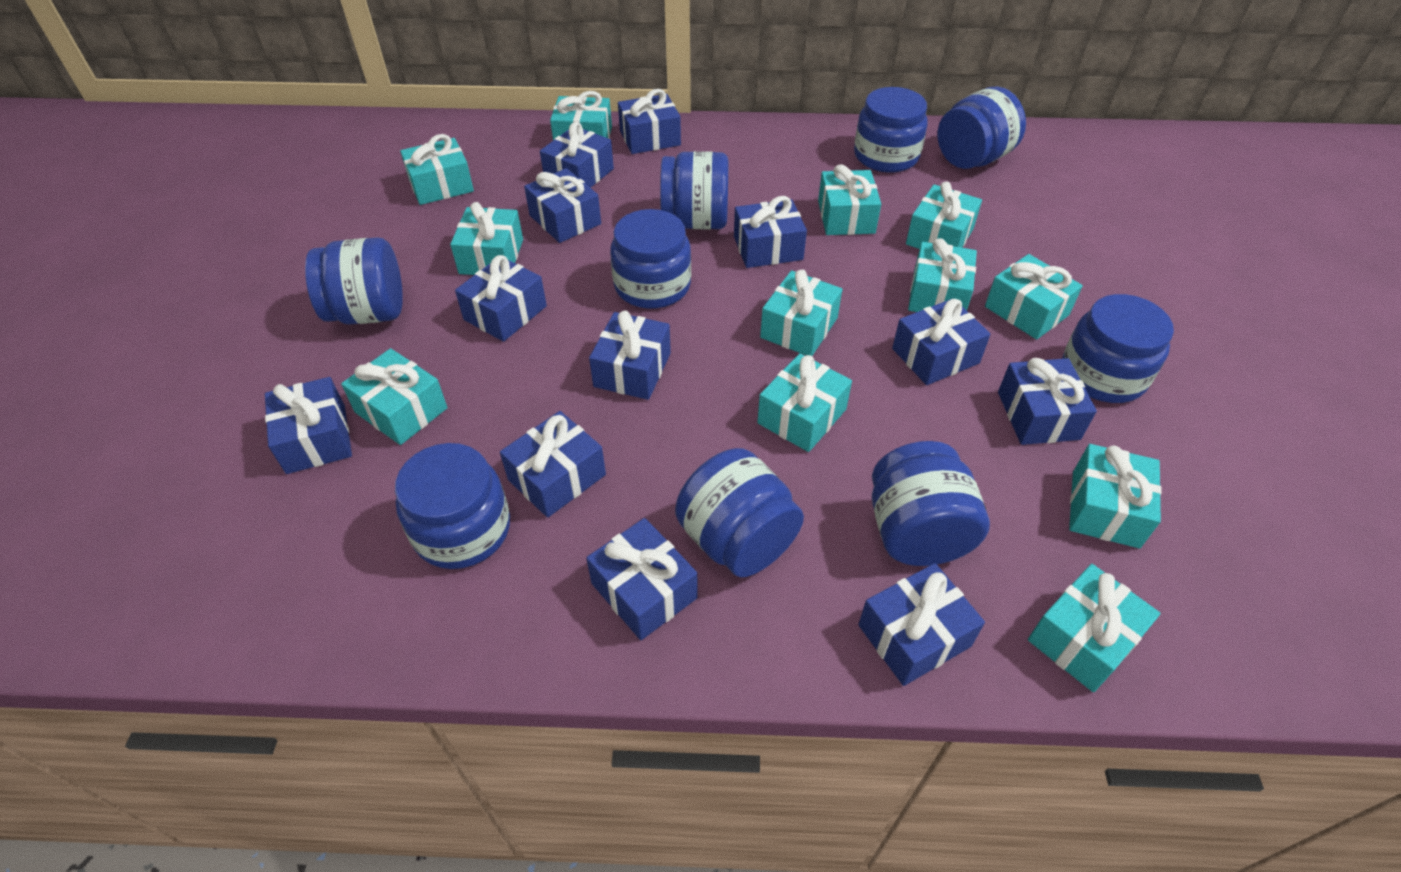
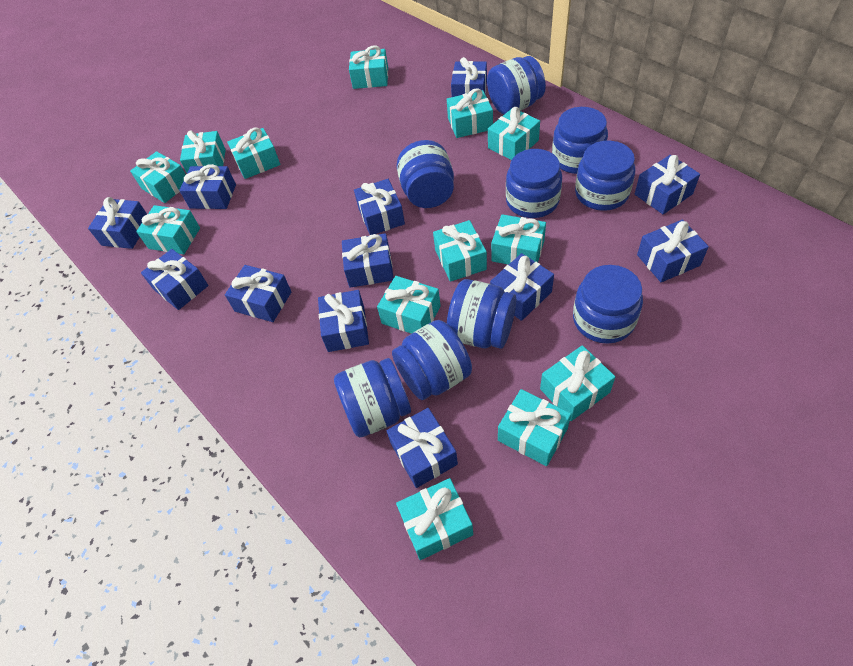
turquoise gift: 12 -> 13

